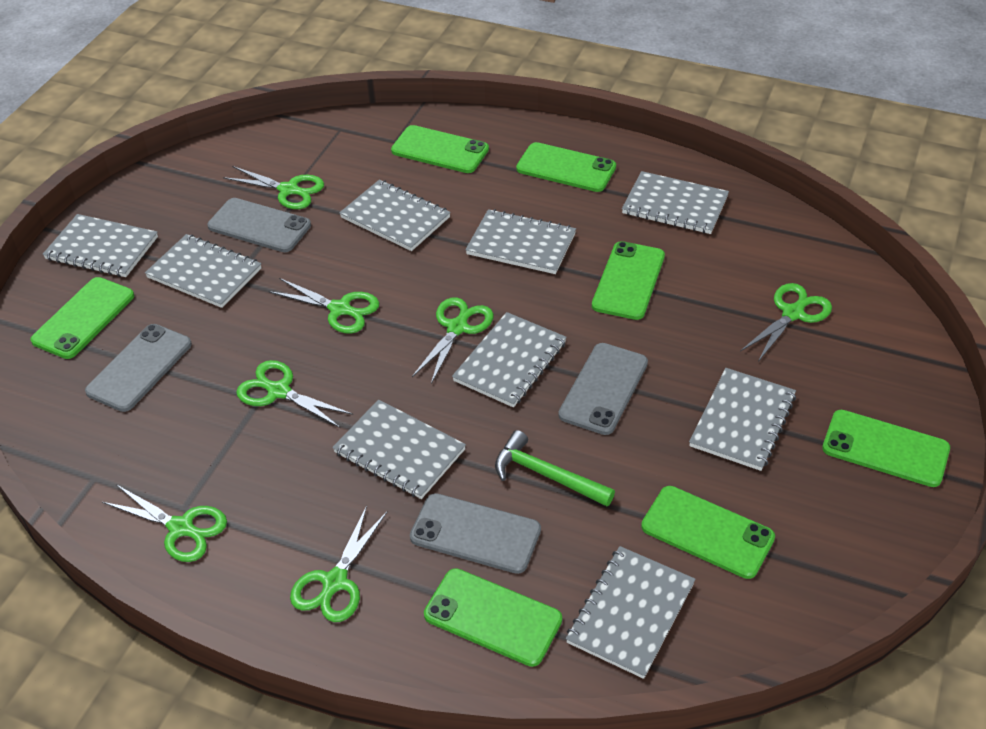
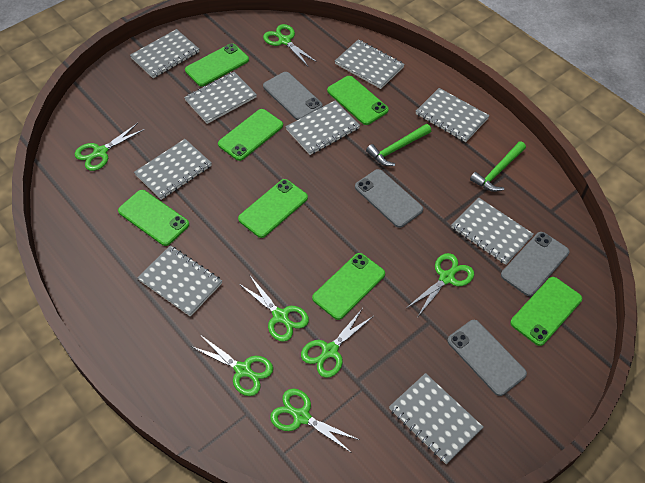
green hammer: 1 -> 2

